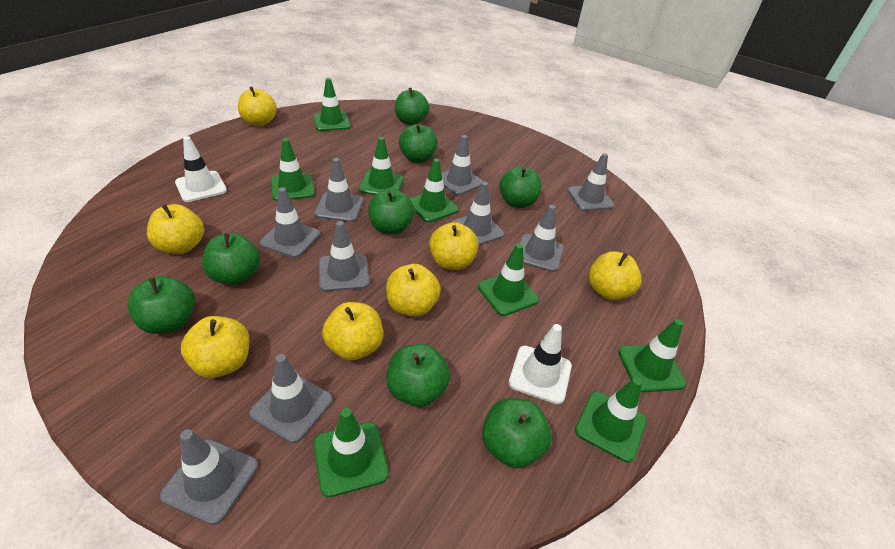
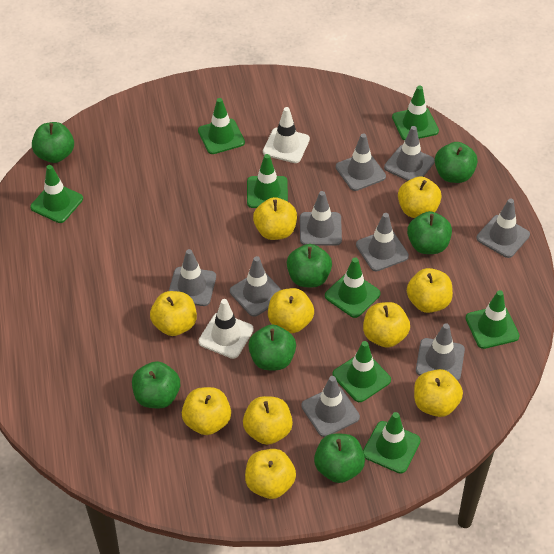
green apple: 8 -> 7
yellow apple: 7 -> 10

